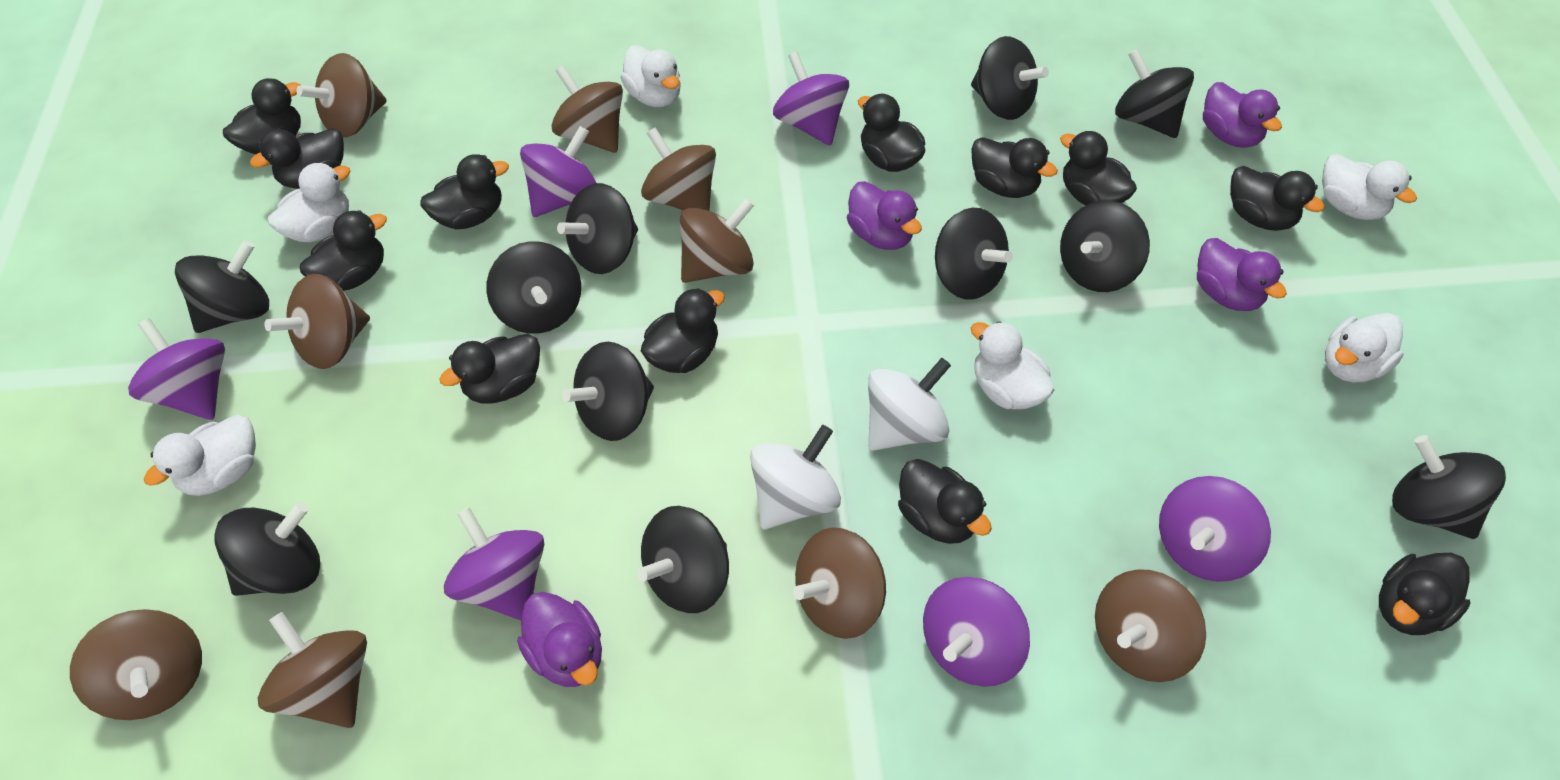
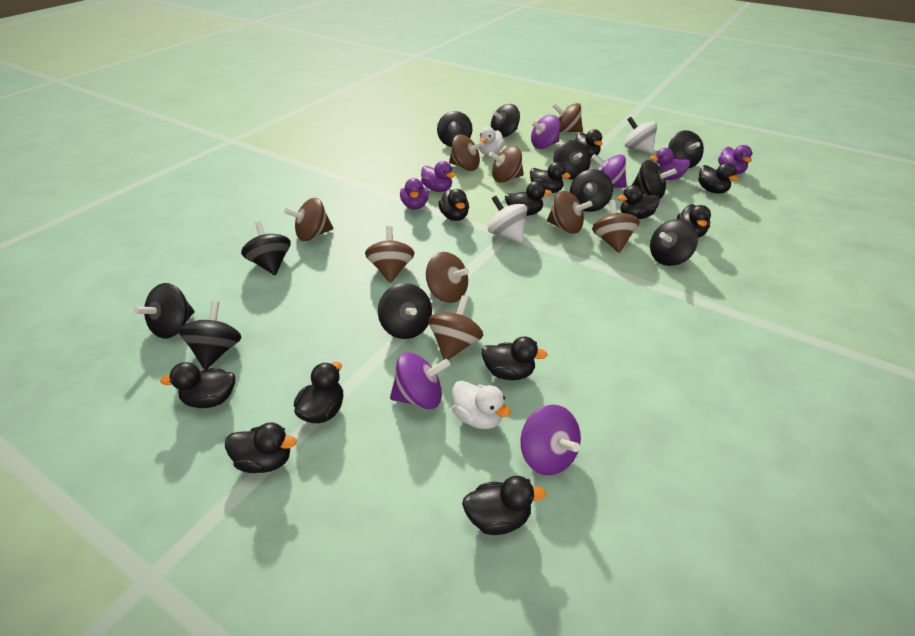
purple spinning top: 6 -> 4
white duck: 6 -> 2

